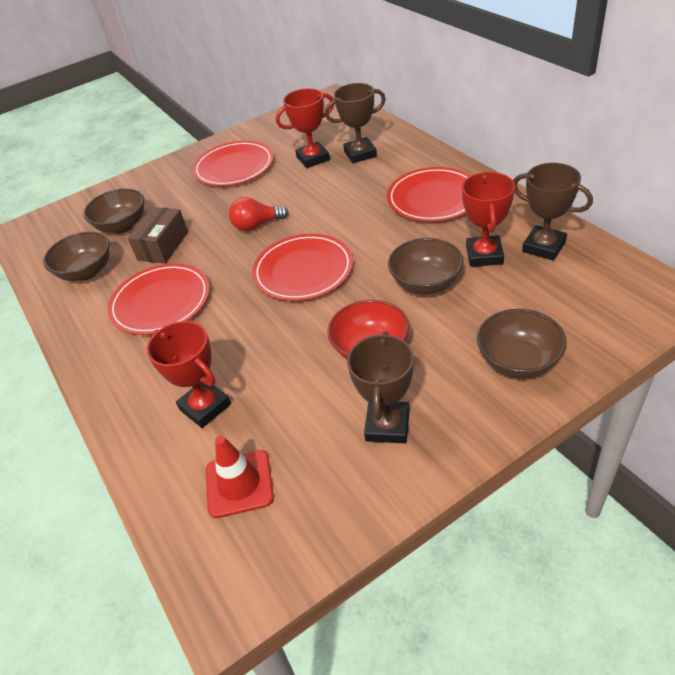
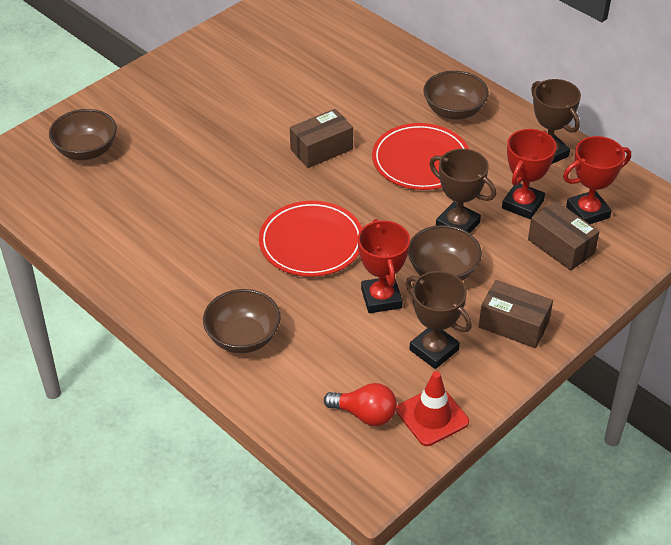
brown box: 1 -> 3
red bowl: 1 -> 0
red plate: 4 -> 2

